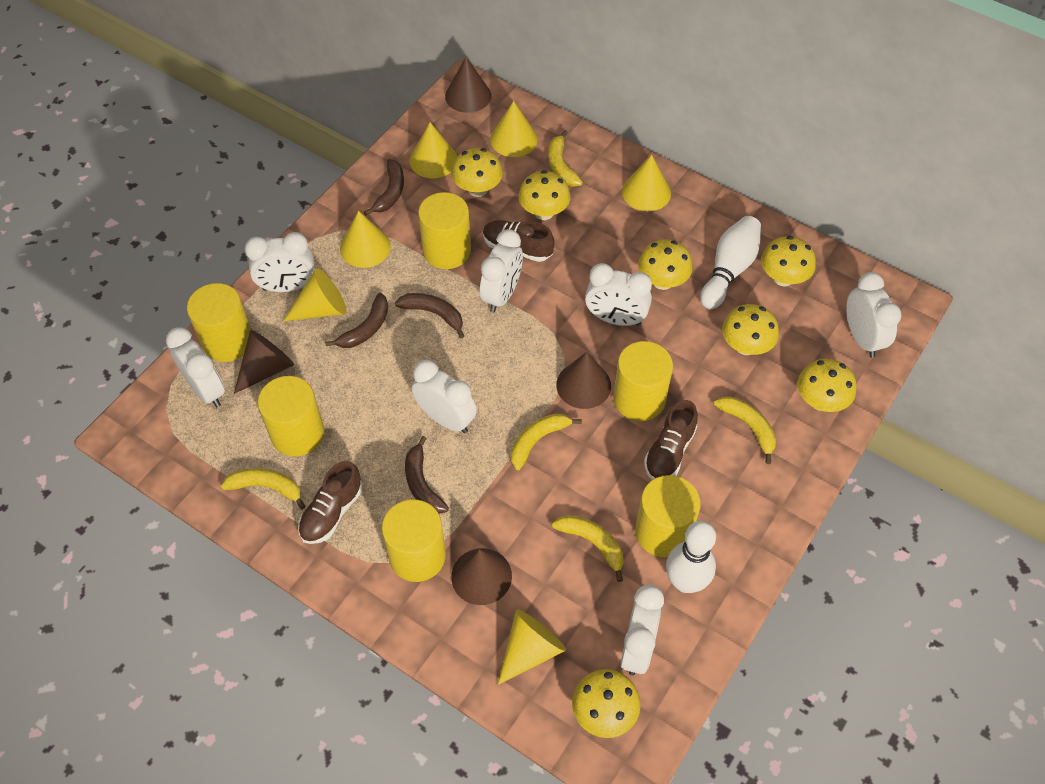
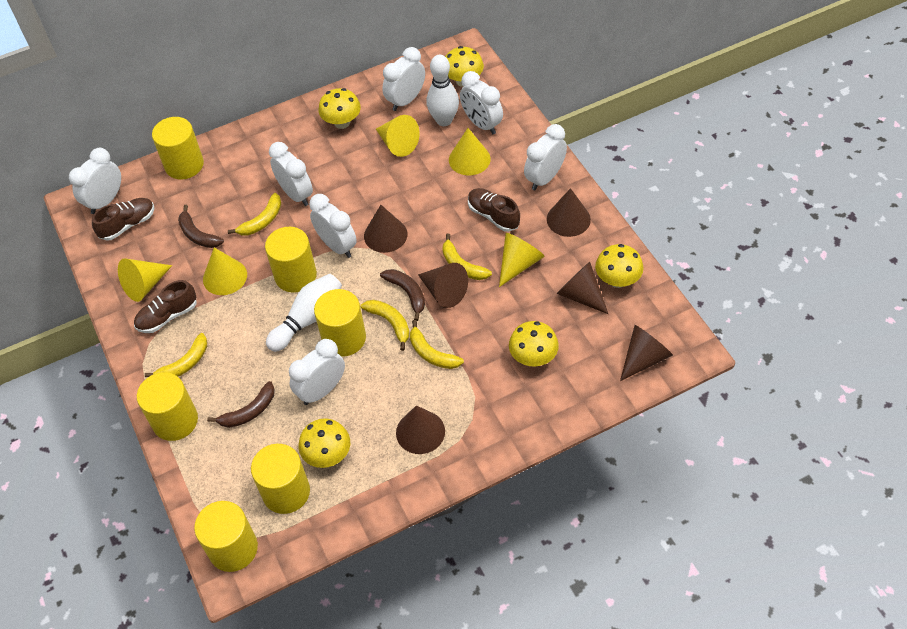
brown banana: 4 -> 3
brown cone: 4 -> 6
yellow cone: 6 -> 5
yellow mushroom: 7 -> 5

